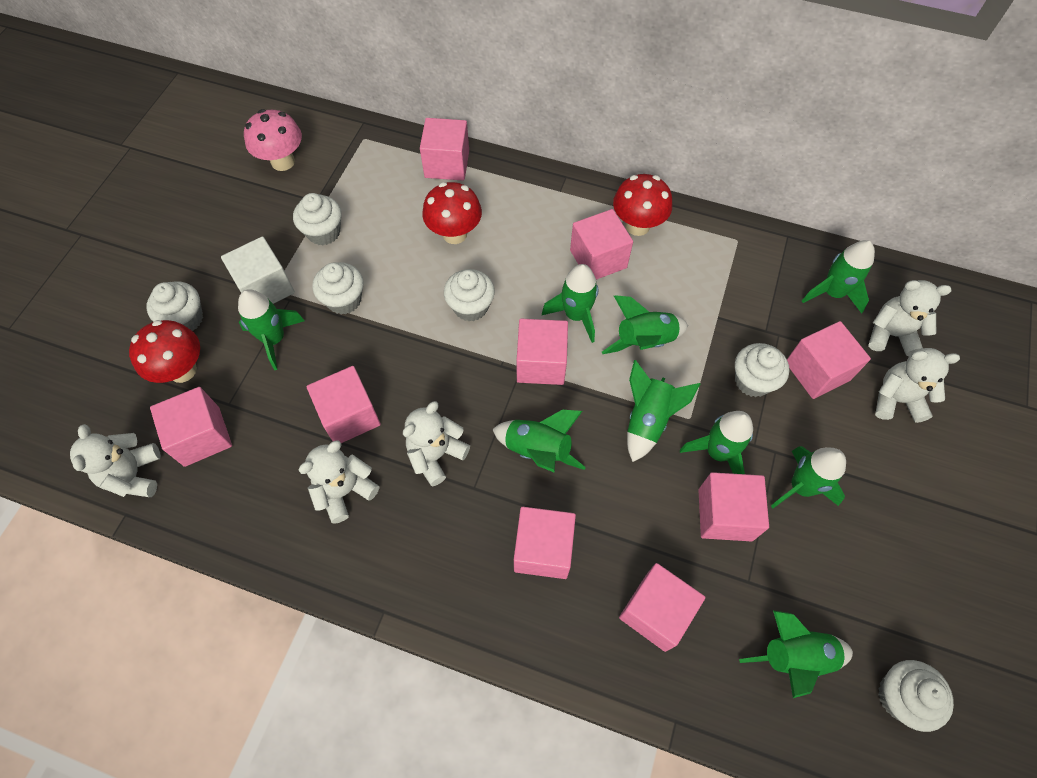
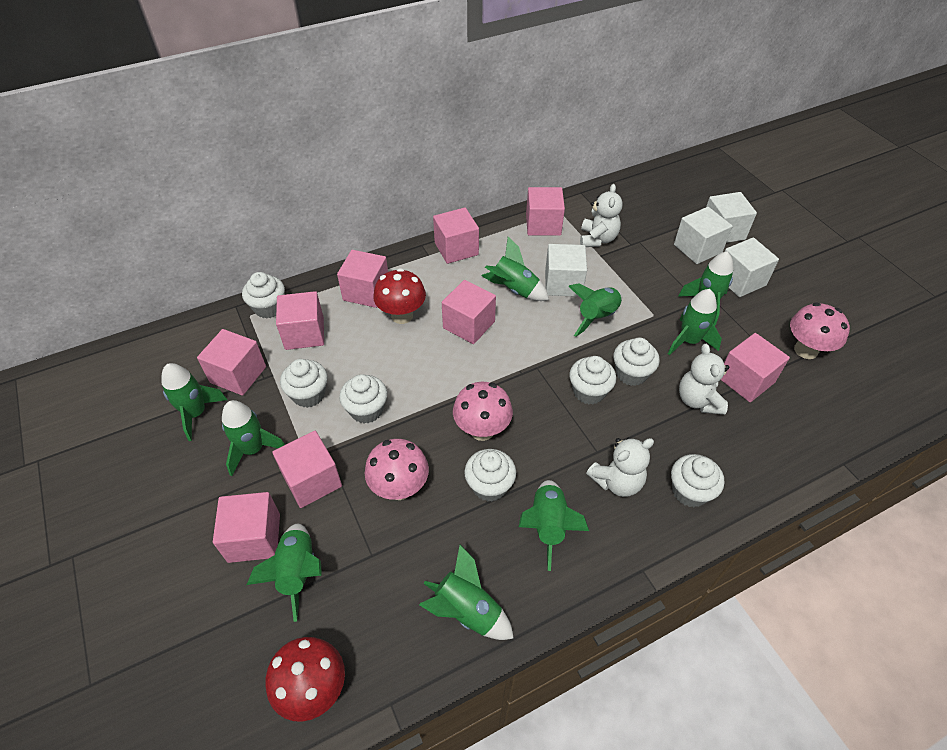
pink mushroom: 1 -> 3
red mushroom: 3 -> 2
white cube: 1 -> 4
white cupcake: 6 -> 7
white teddy bear: 5 -> 3

